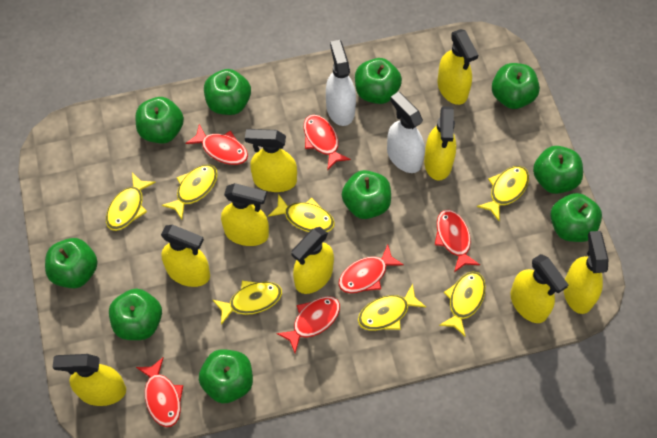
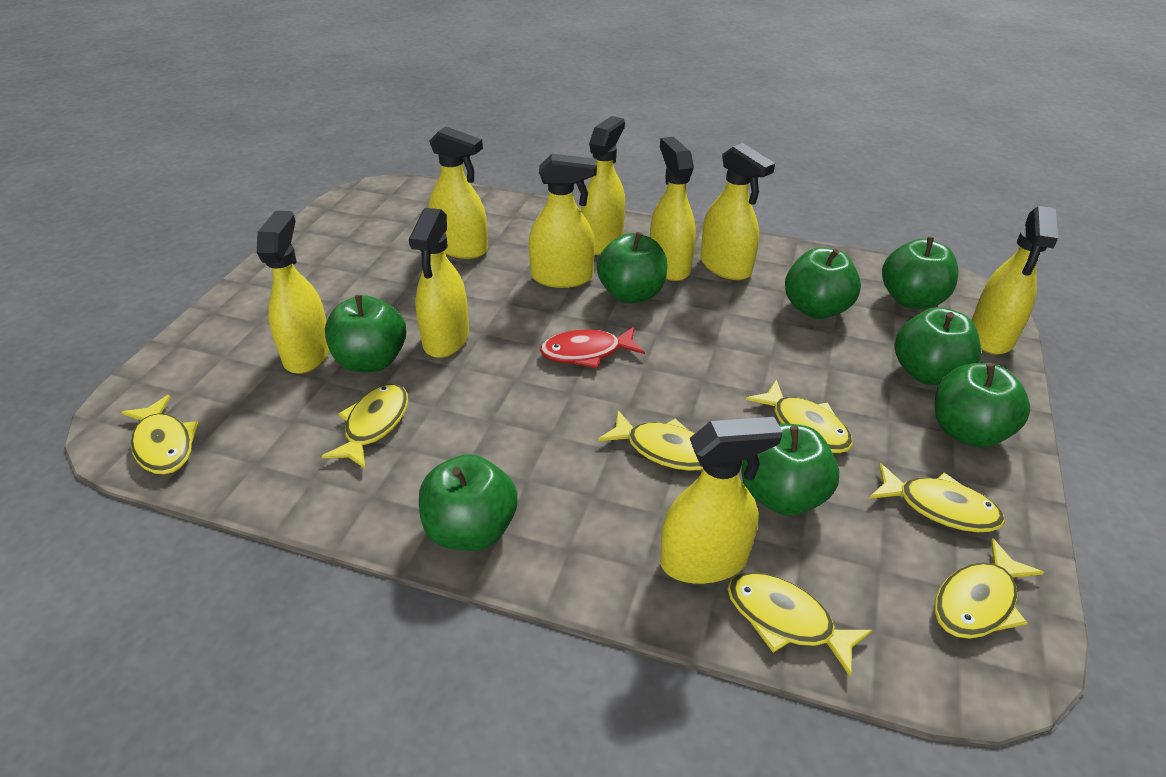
green apple: 10 -> 8
red fish: 6 -> 1
white spray bottle: 2 -> 0

